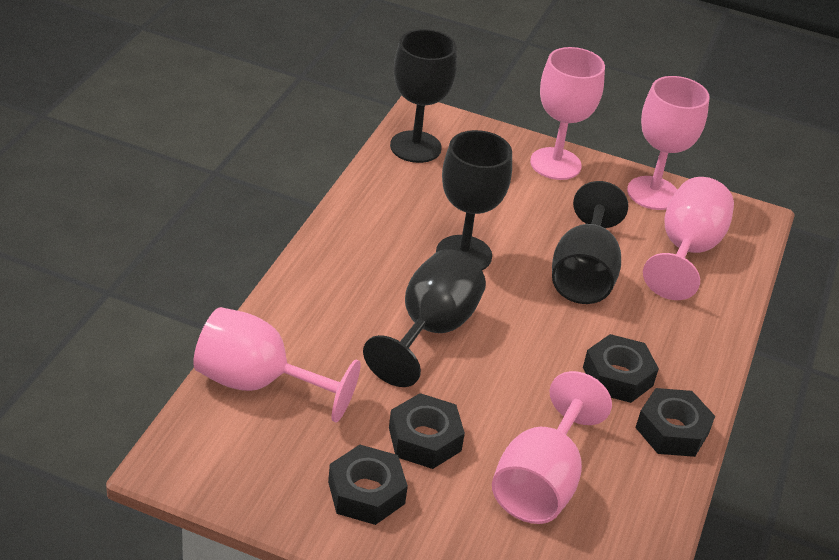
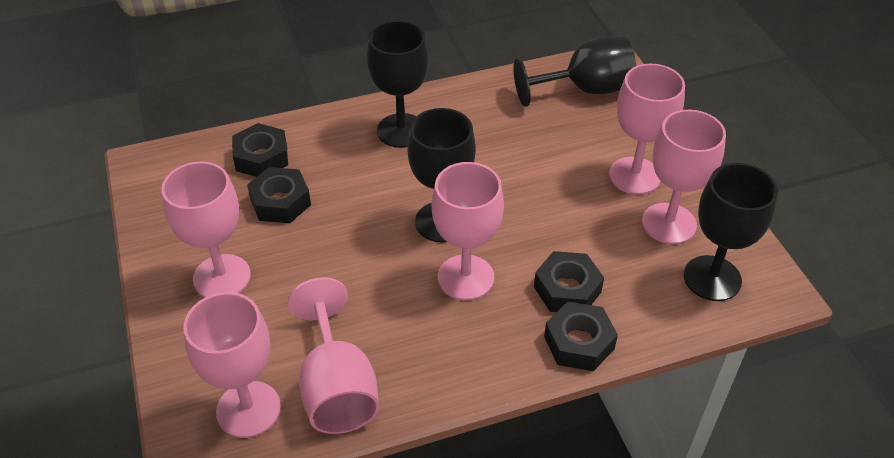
pink goblet: 5 -> 6

